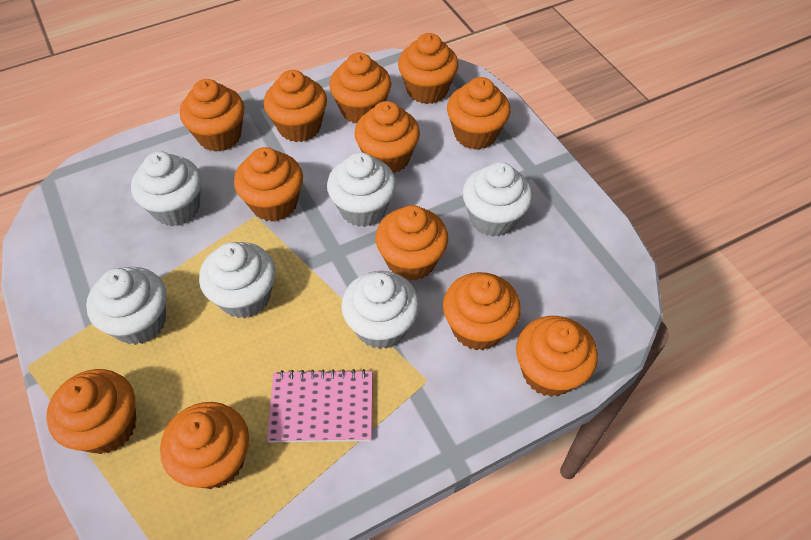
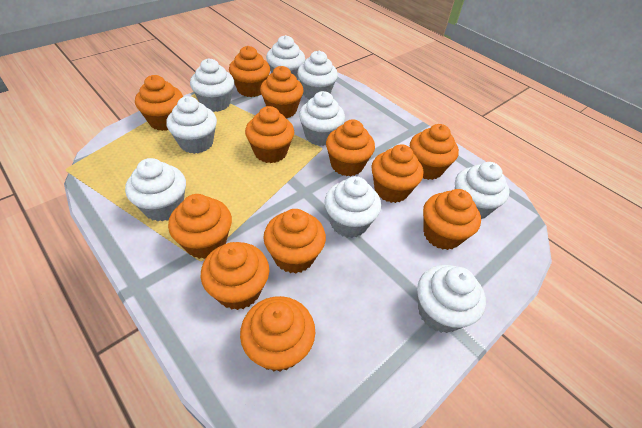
pink notebook: 1 -> 0
white cupcake: 6 -> 9

